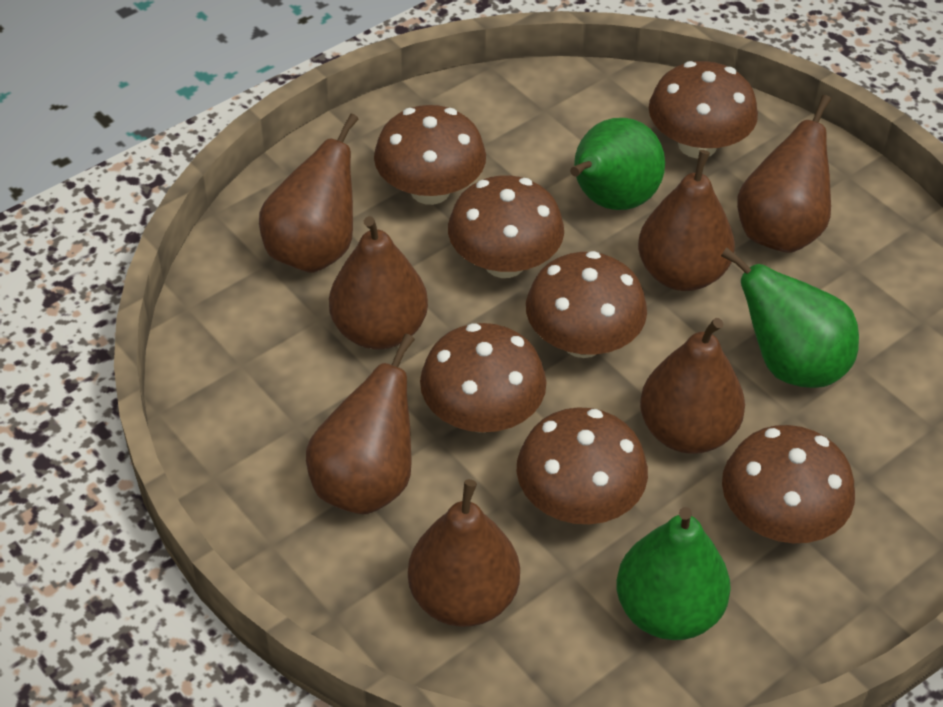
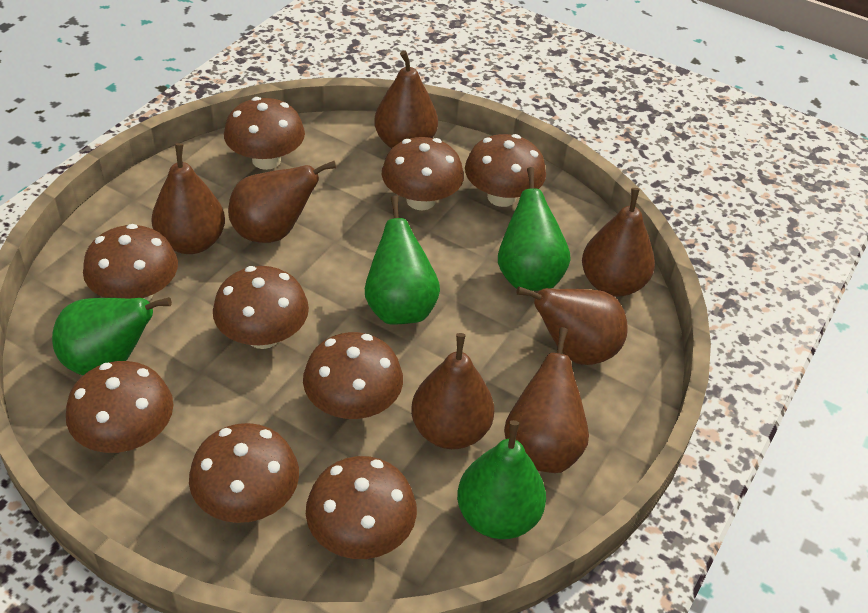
brown mushroom: 7 -> 9
green pear: 3 -> 4

